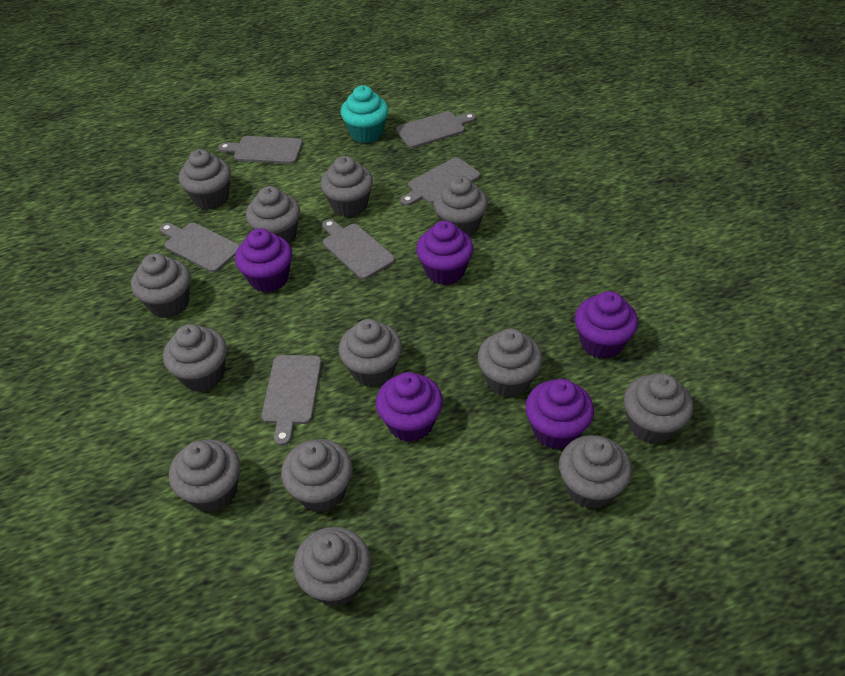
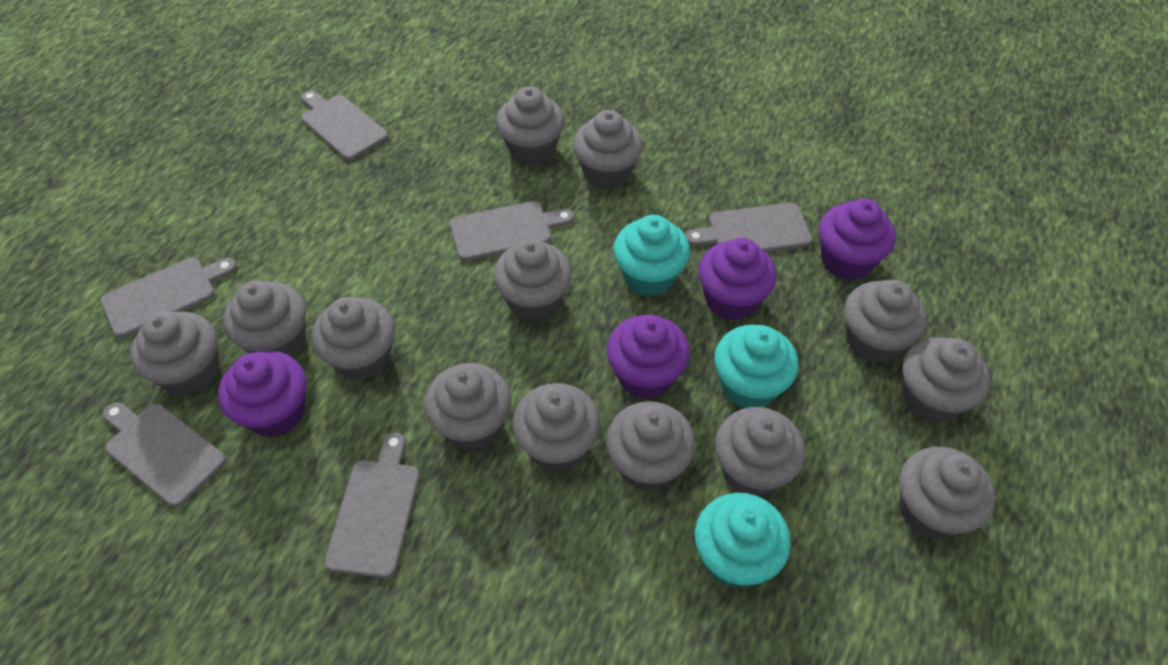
purple cupcake: 5 -> 4
turquoise cupcake: 1 -> 3

